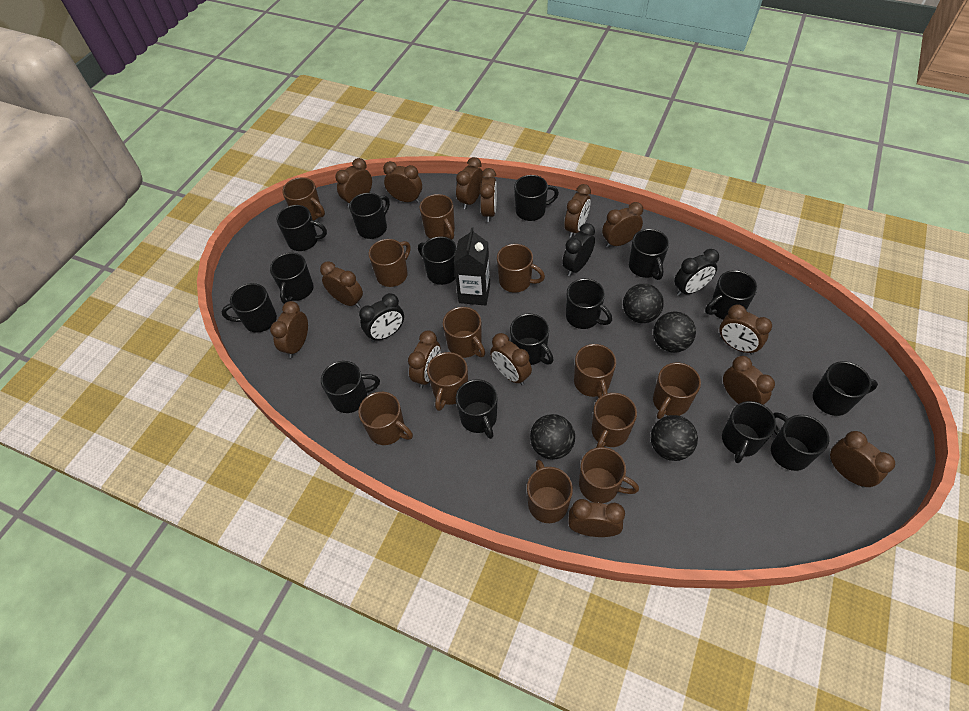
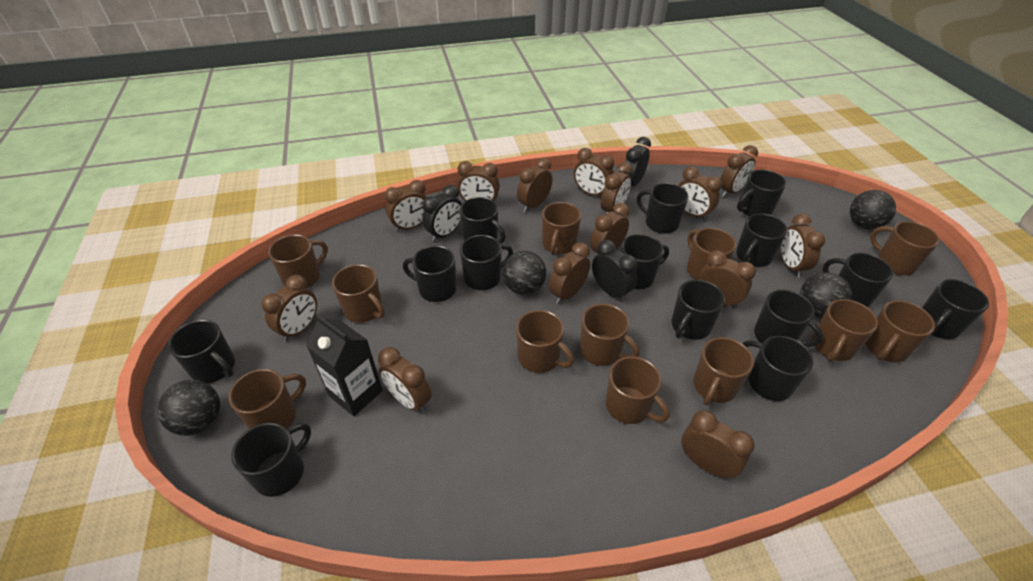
black mug: 15 -> 14

